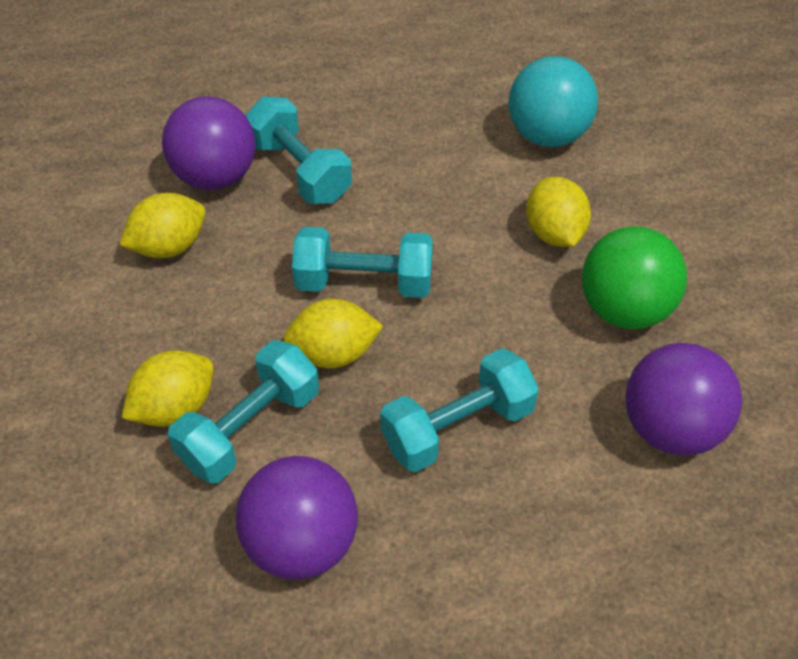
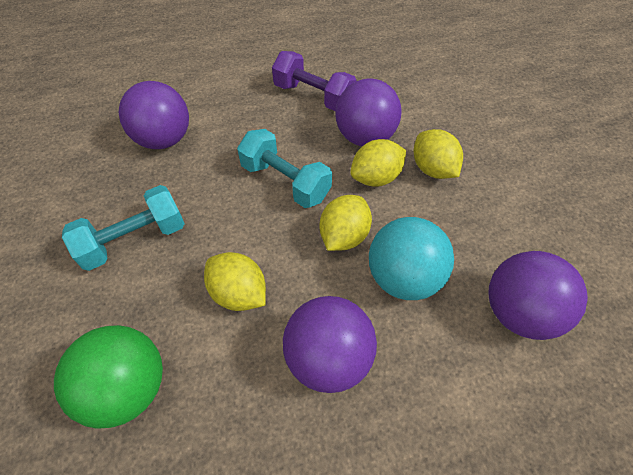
purple ball: 3 -> 4
purple dumbbell: 0 -> 1
turquoise dumbbell: 4 -> 2

